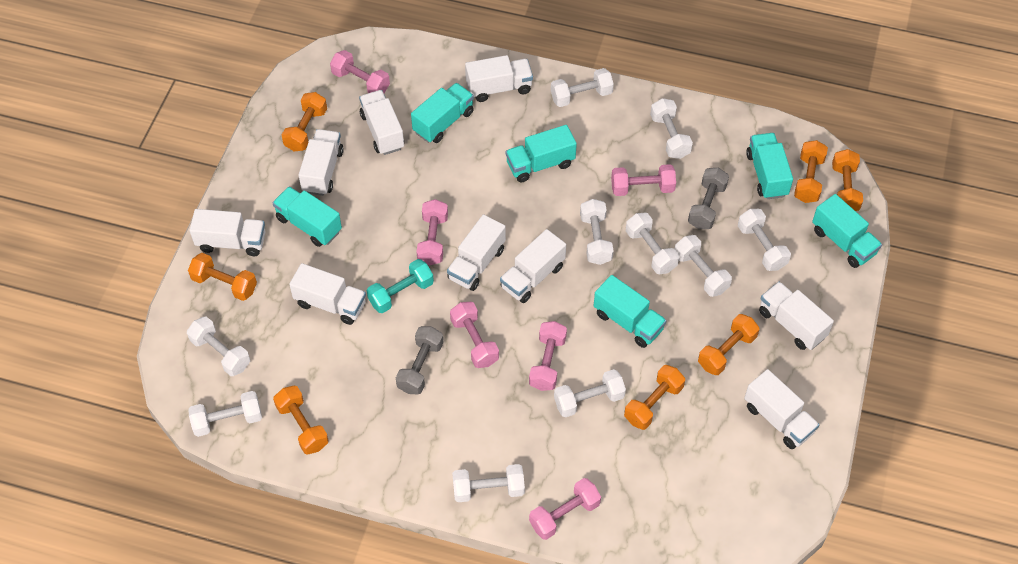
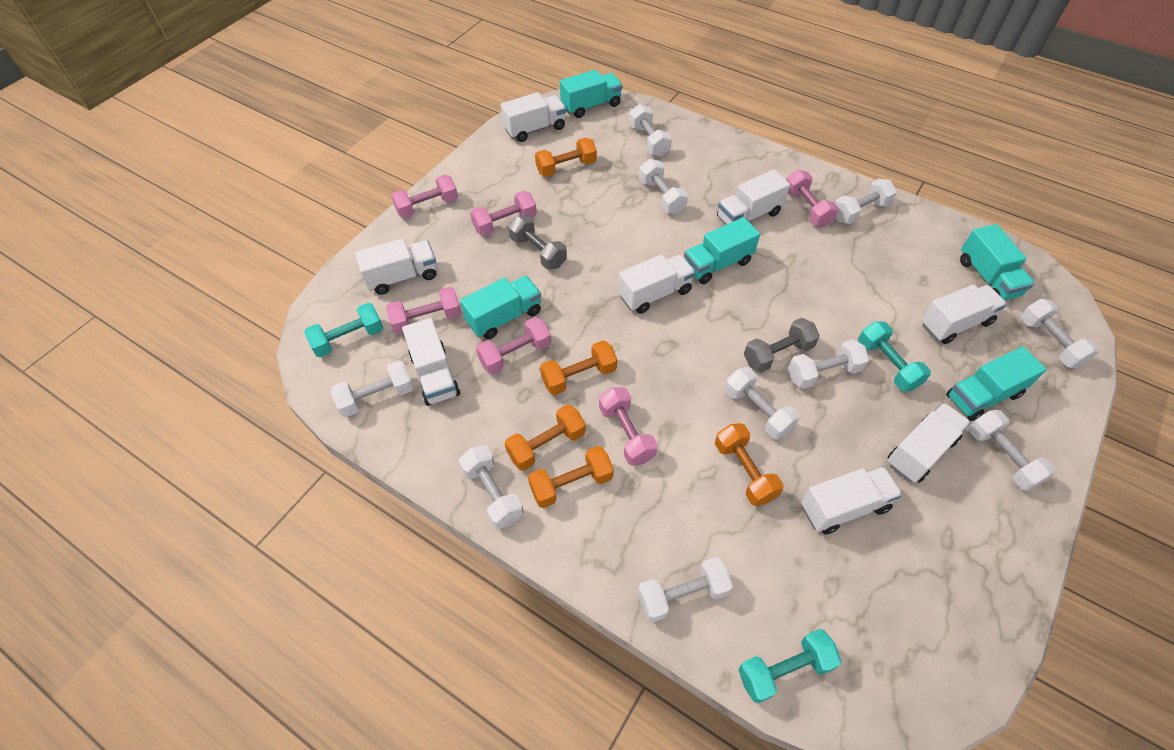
orange dumbbell: 7 -> 5
turquoise dumbbell: 1 -> 3
turquoise truck: 6 -> 5
white truck: 9 -> 8

